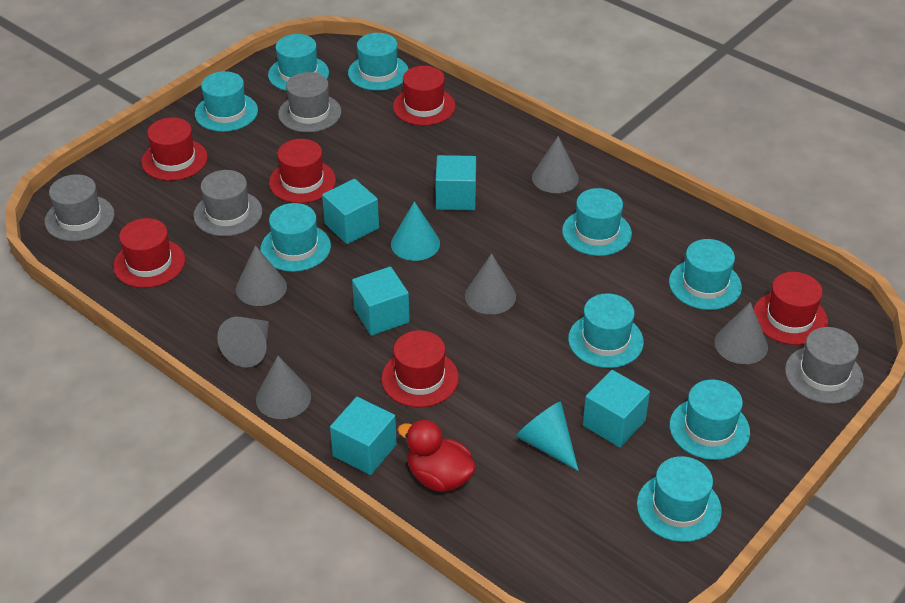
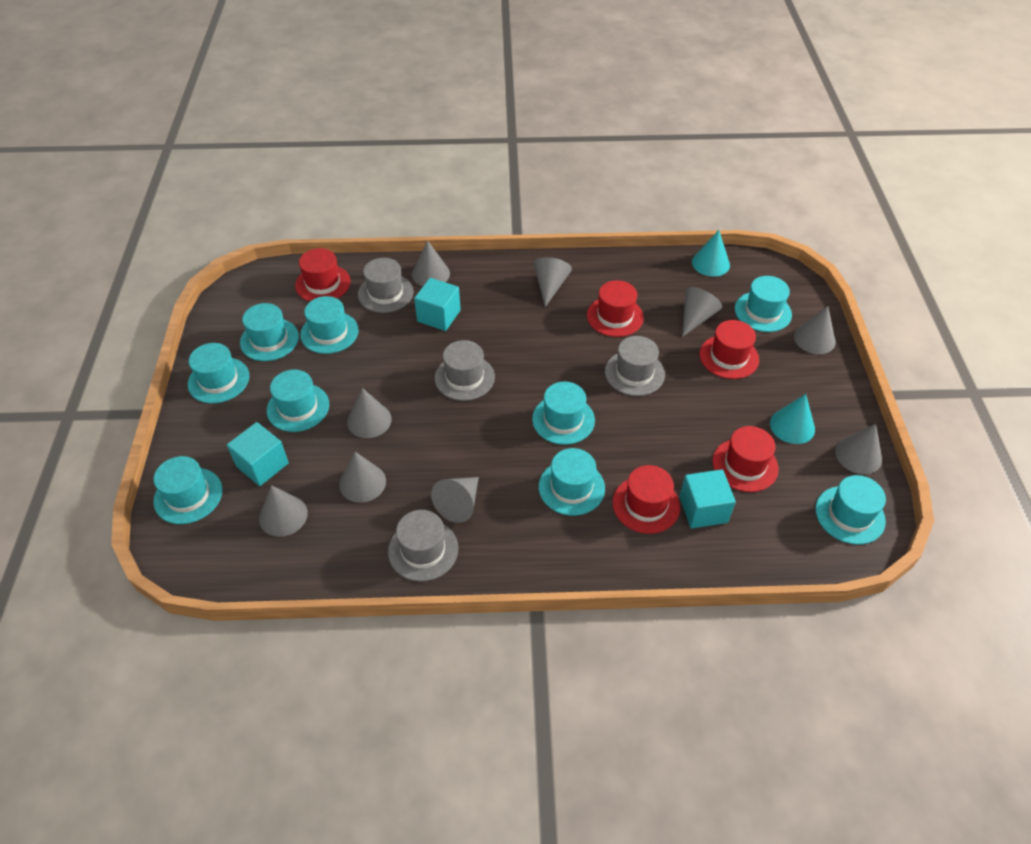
grey cone: 6 -> 9
red duck: 1 -> 0
red hat: 6 -> 5
turquoise cube: 5 -> 3

